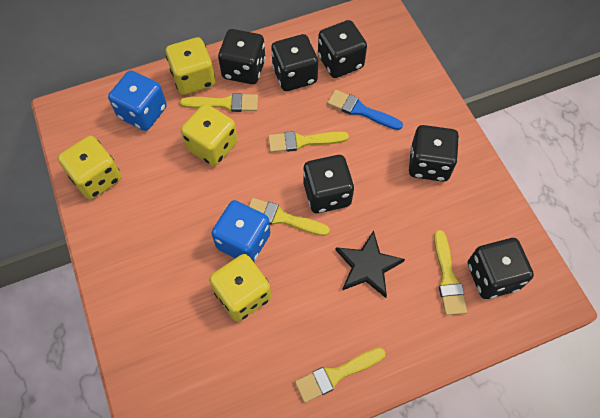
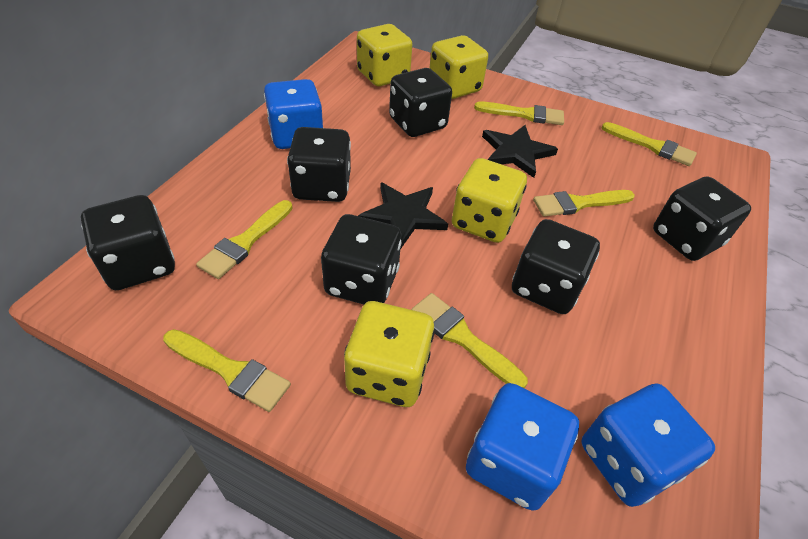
black star: 1 -> 2
blue brush: 1 -> 0
blue dice: 2 -> 3
yellow brush: 5 -> 6

